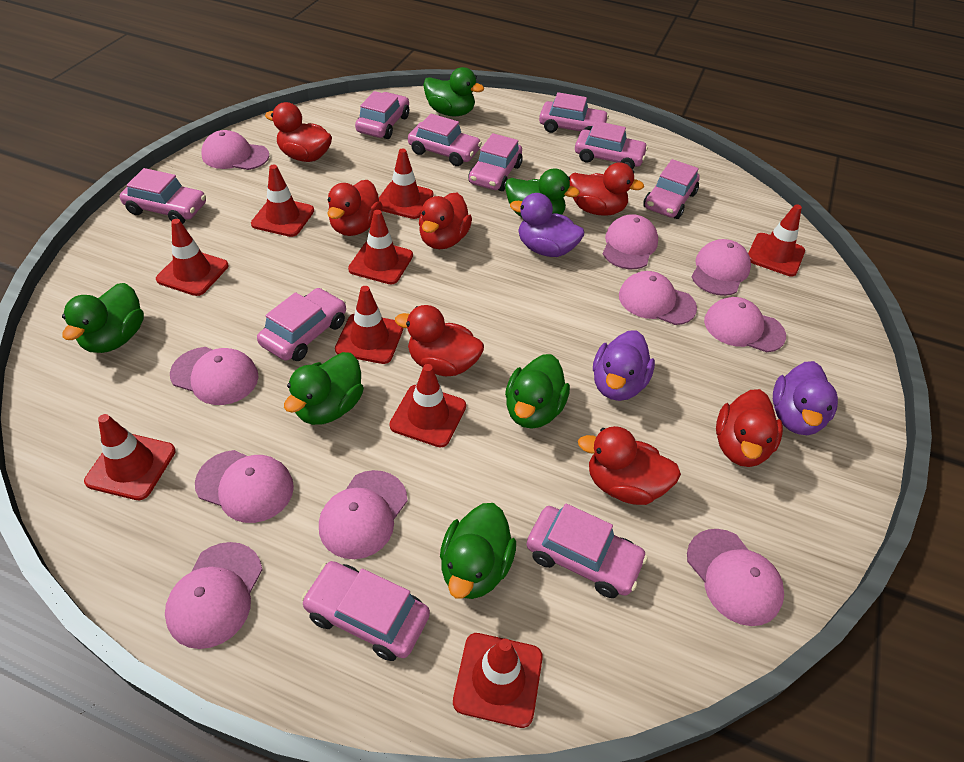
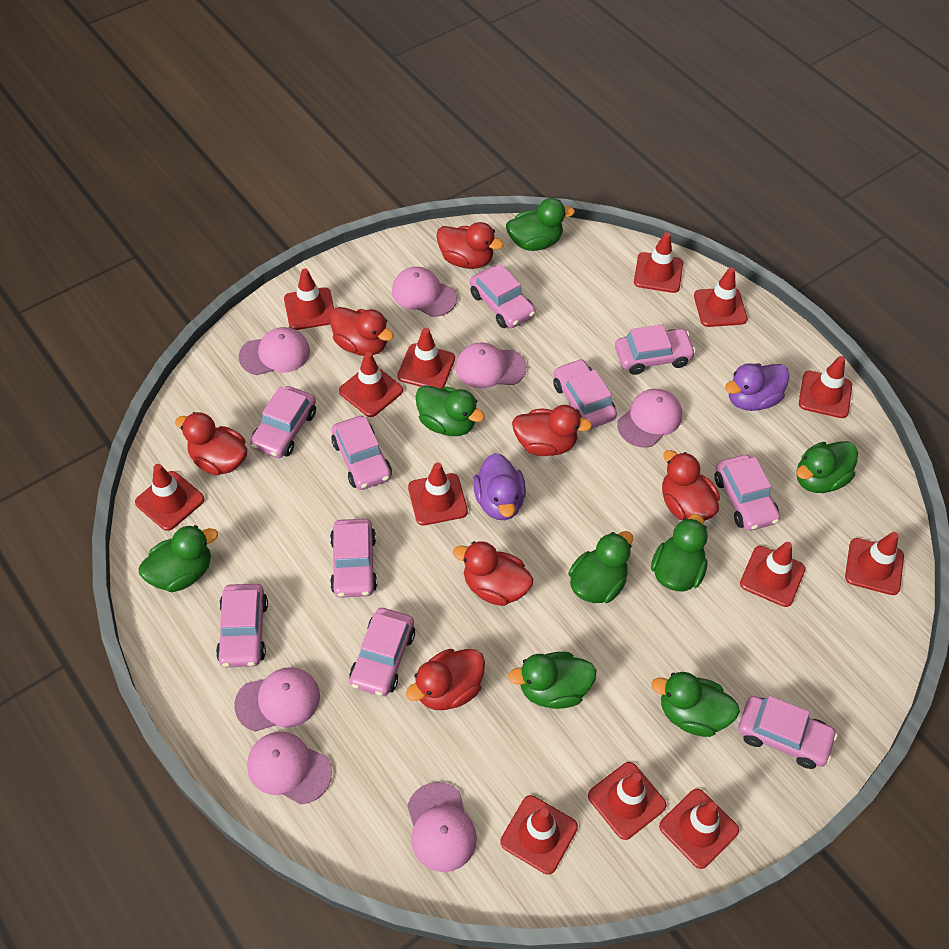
green duck: 6 -> 8
pink cap: 10 -> 7
purple duck: 3 -> 2
red traffic cone: 9 -> 13

